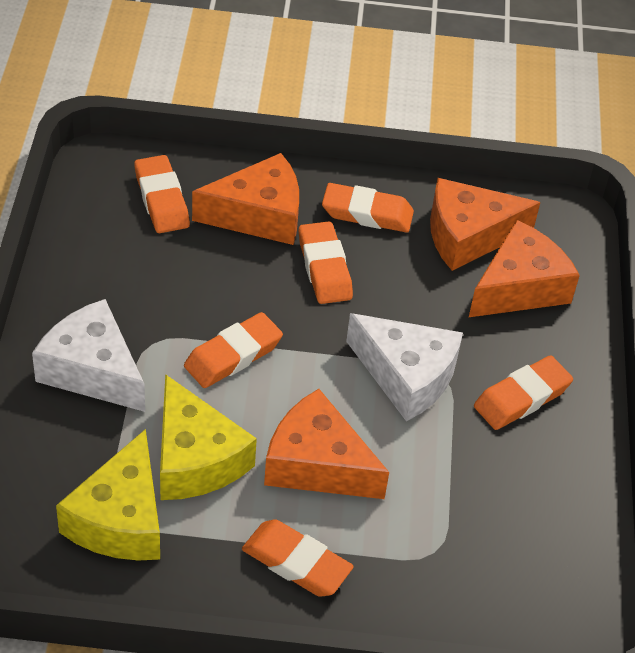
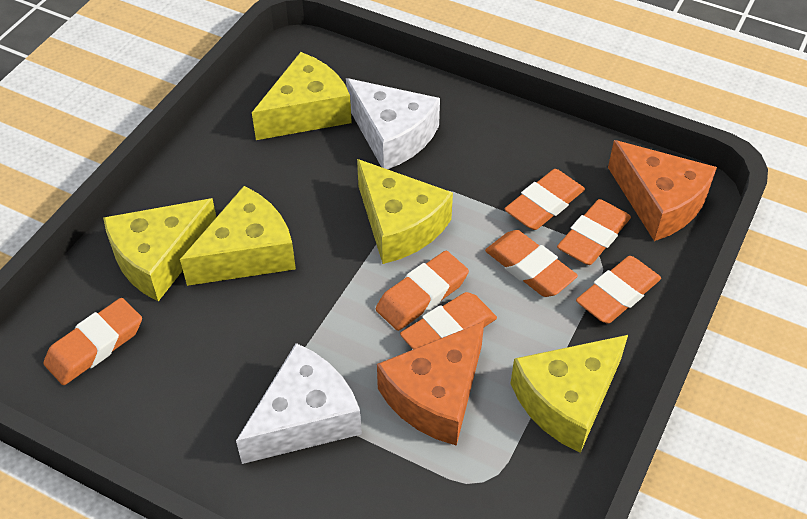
orange cheese: 4 -> 2
orange eraser: 6 -> 7
yellow cheese: 2 -> 5

